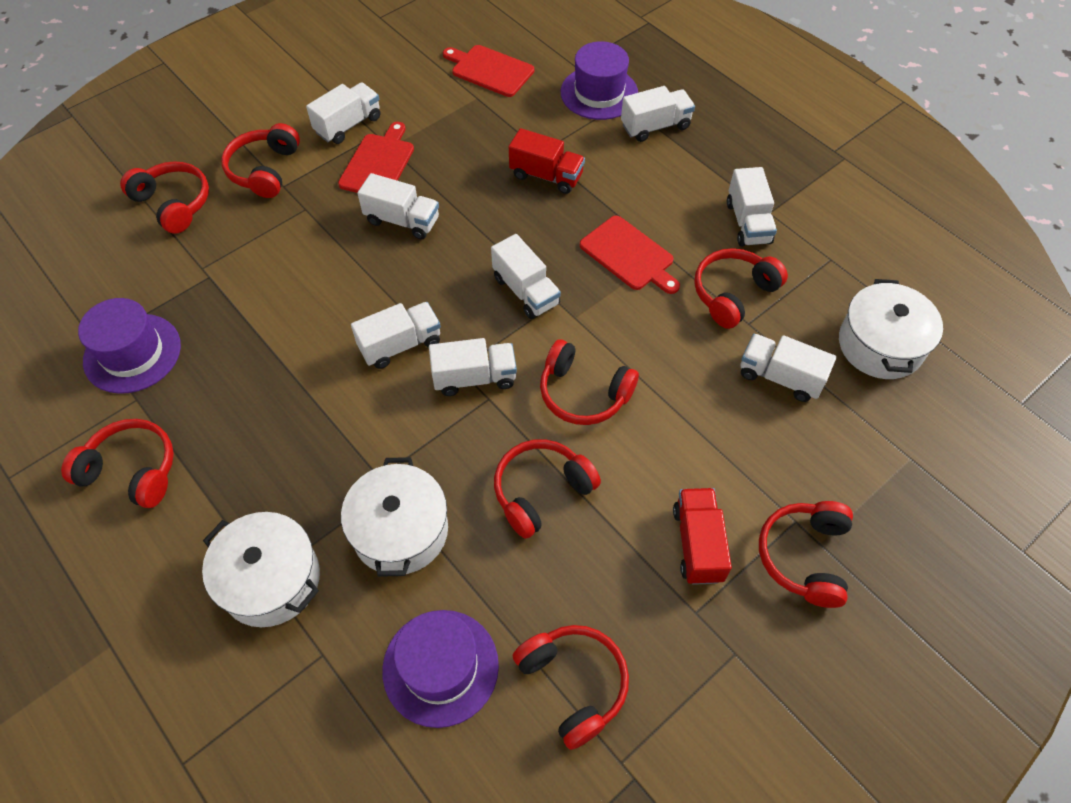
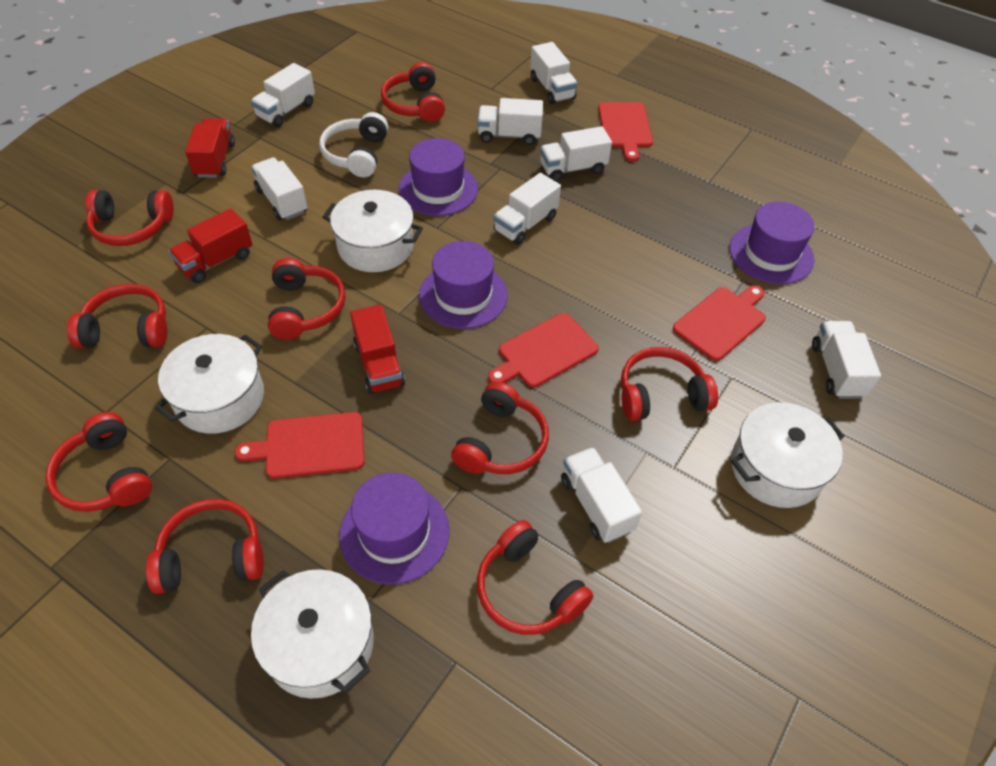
purple hat: 3 -> 4
red cutting board: 3 -> 4
red headphones: 8 -> 9
red truck: 2 -> 3
white headphones: 0 -> 1
white pot: 3 -> 4

